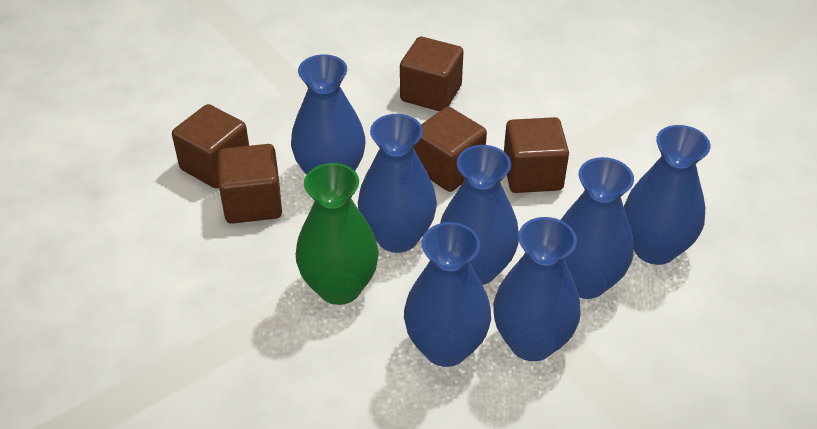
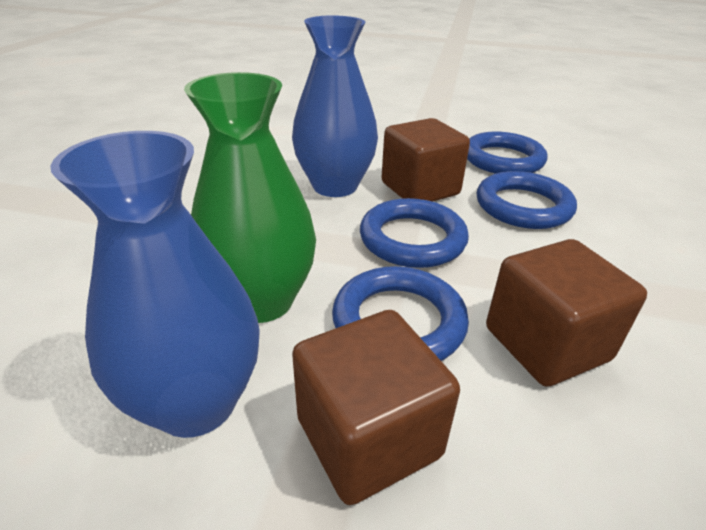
blue ring: 0 -> 4
blue vase: 7 -> 2
brown cube: 5 -> 3

